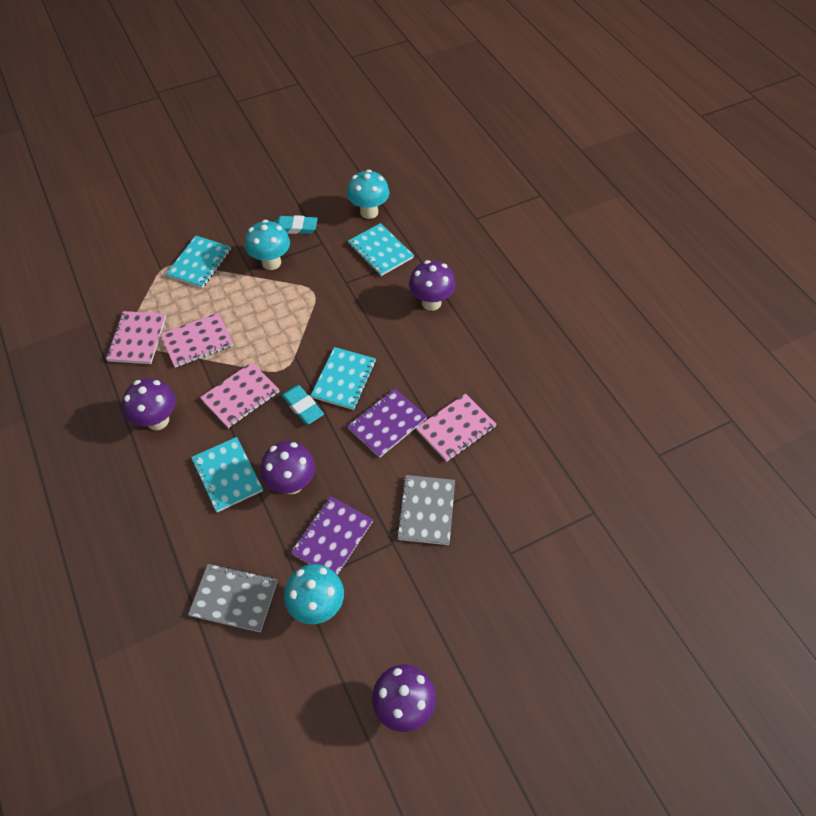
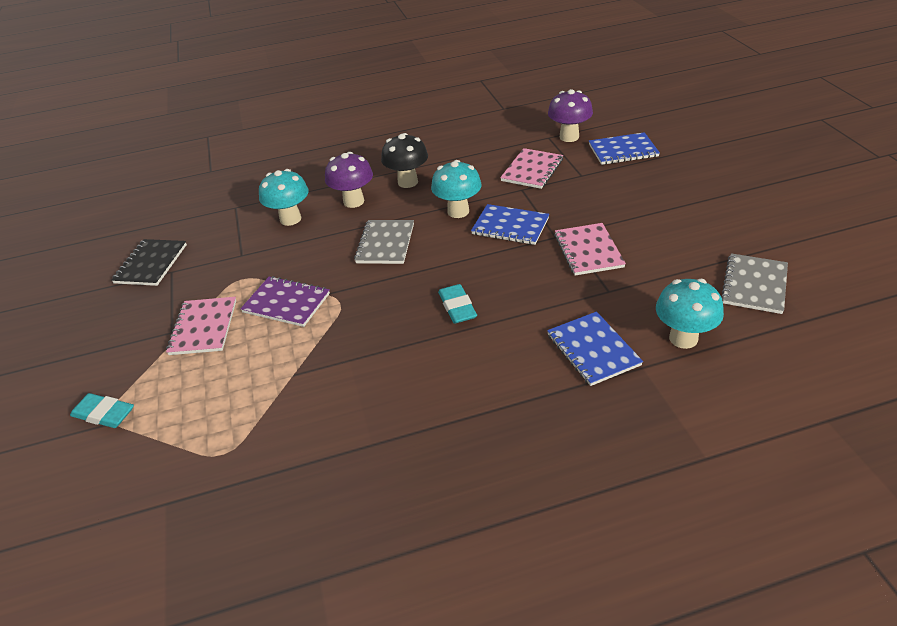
black mushroom: 0 -> 1
black notebook: 0 -> 1
blue notebook: 0 -> 3
pink notebook: 4 -> 3
purple mushroom: 4 -> 2
purple notebook: 2 -> 1
turquoise notebook: 4 -> 0

